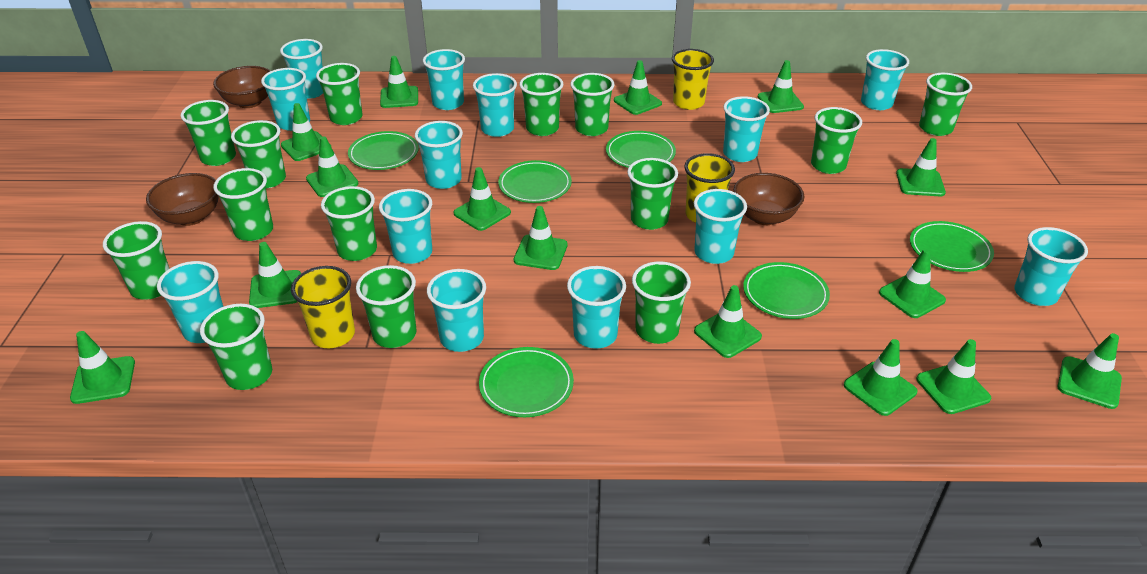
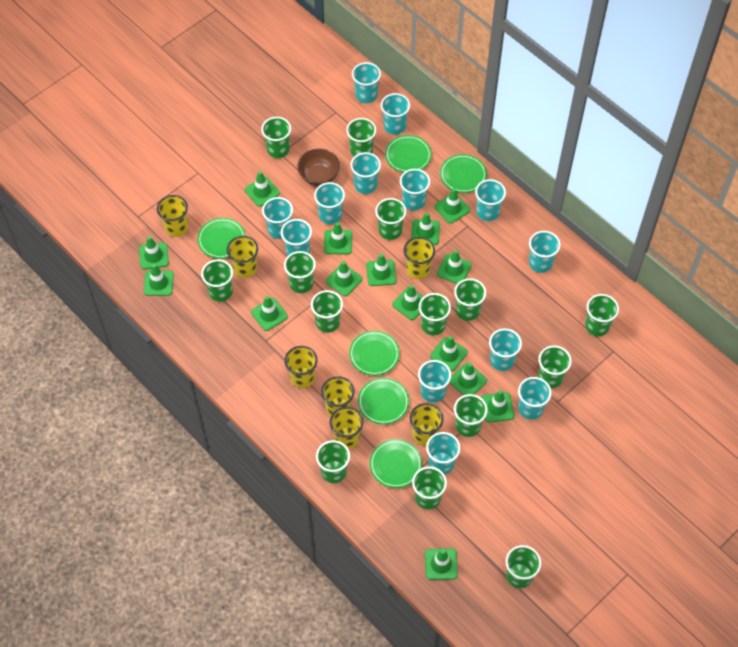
brown bowl: 3 -> 1
yellow cup: 3 -> 7

